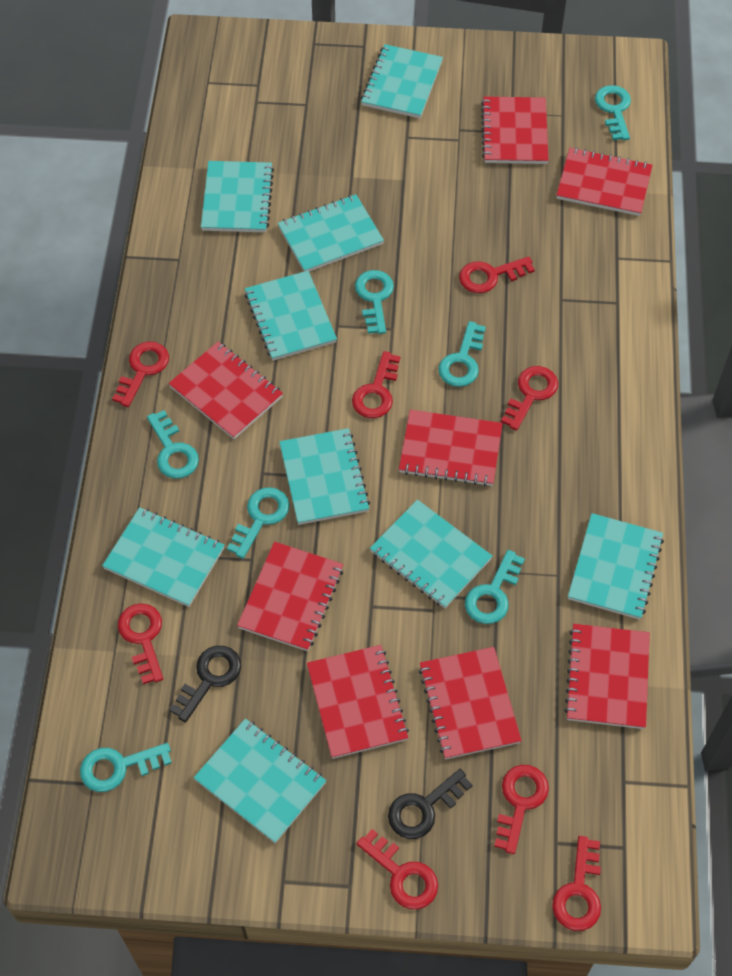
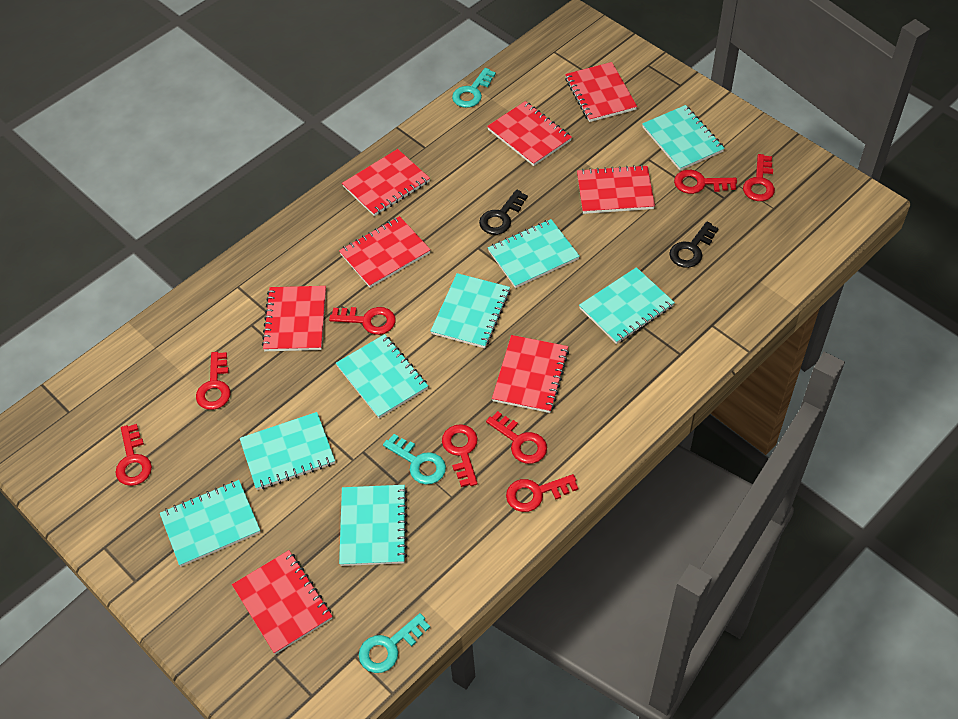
turquoise key: 7 -> 3
turquoise notebook: 9 -> 8

